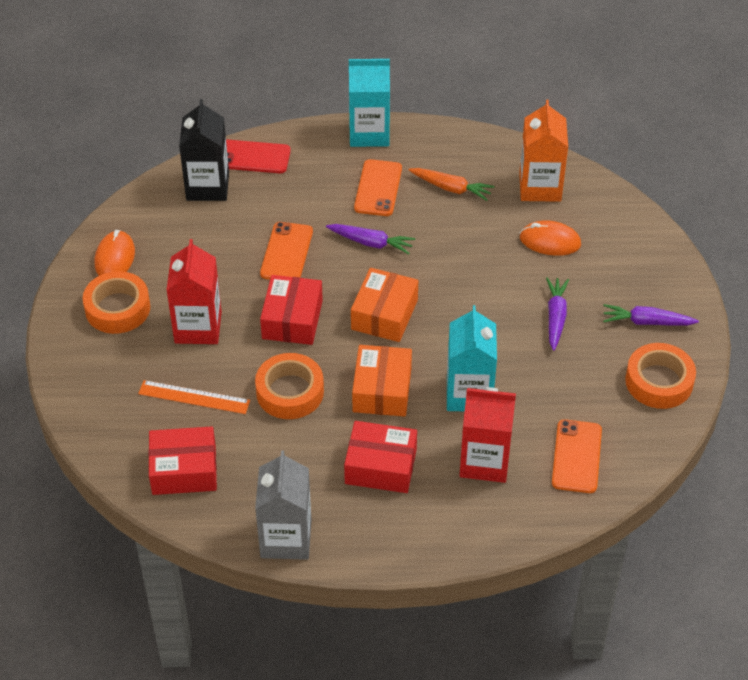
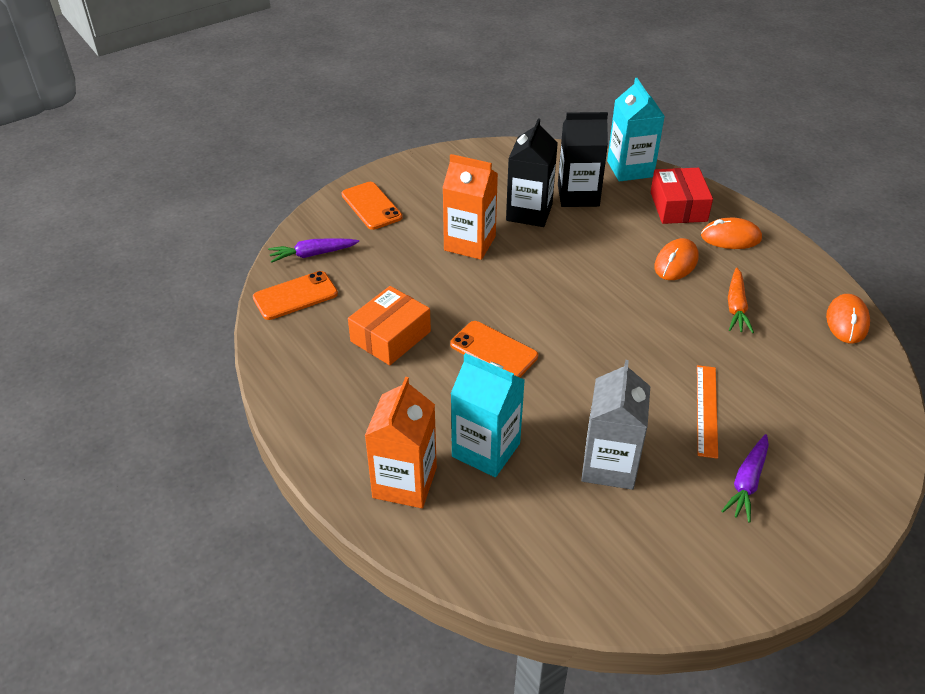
black carton: 1 -> 2
orange box: 2 -> 1
orange carton: 1 -> 2
orange mouse: 2 -> 3
orange tape: 3 -> 0
purple carrot: 3 -> 2
red box: 3 -> 1
red carton: 2 -> 0
red phone: 1 -> 0

